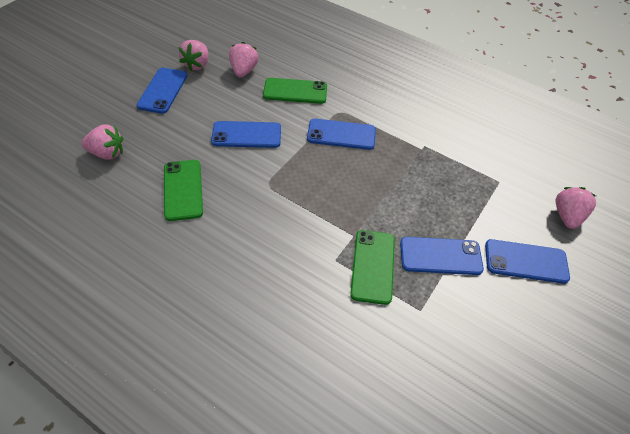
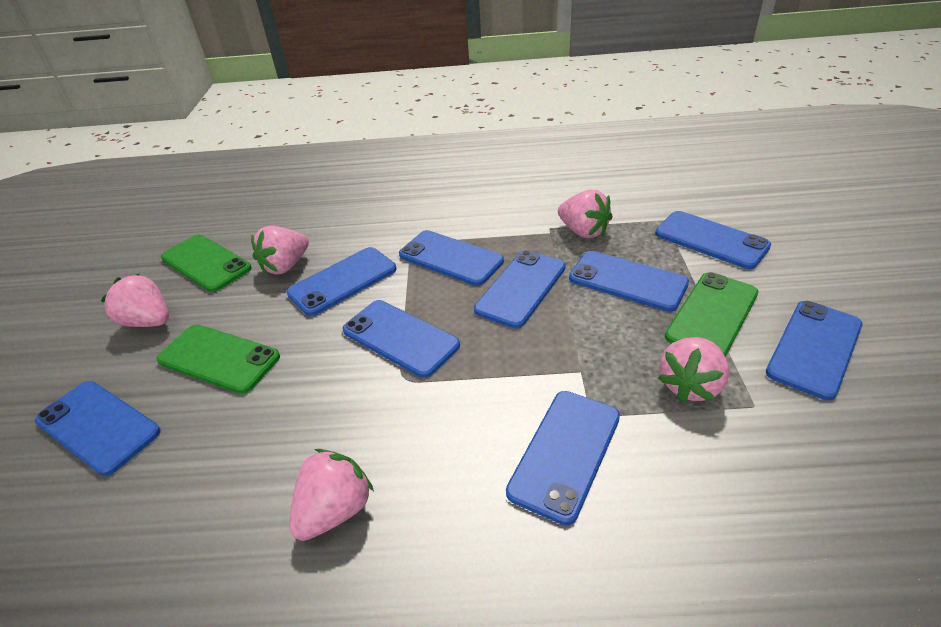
blue phone: 5 -> 9
pink strawberry: 4 -> 5

